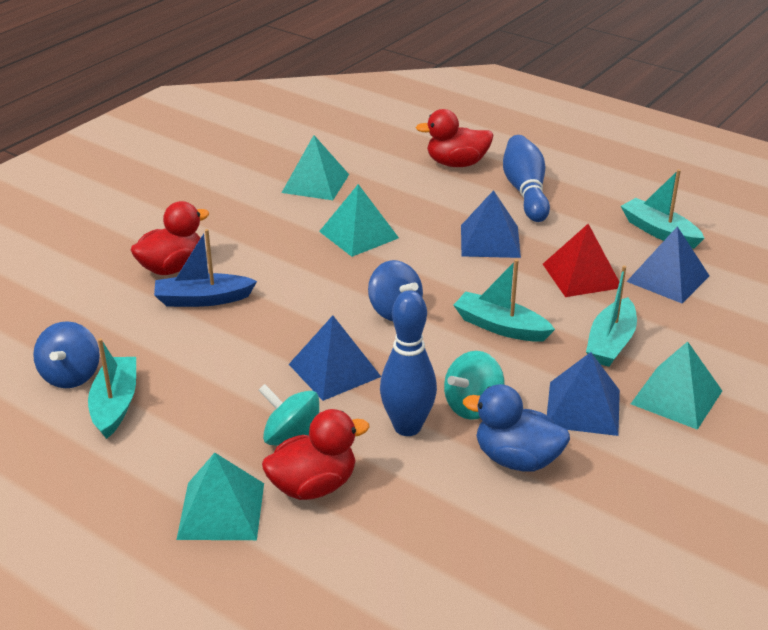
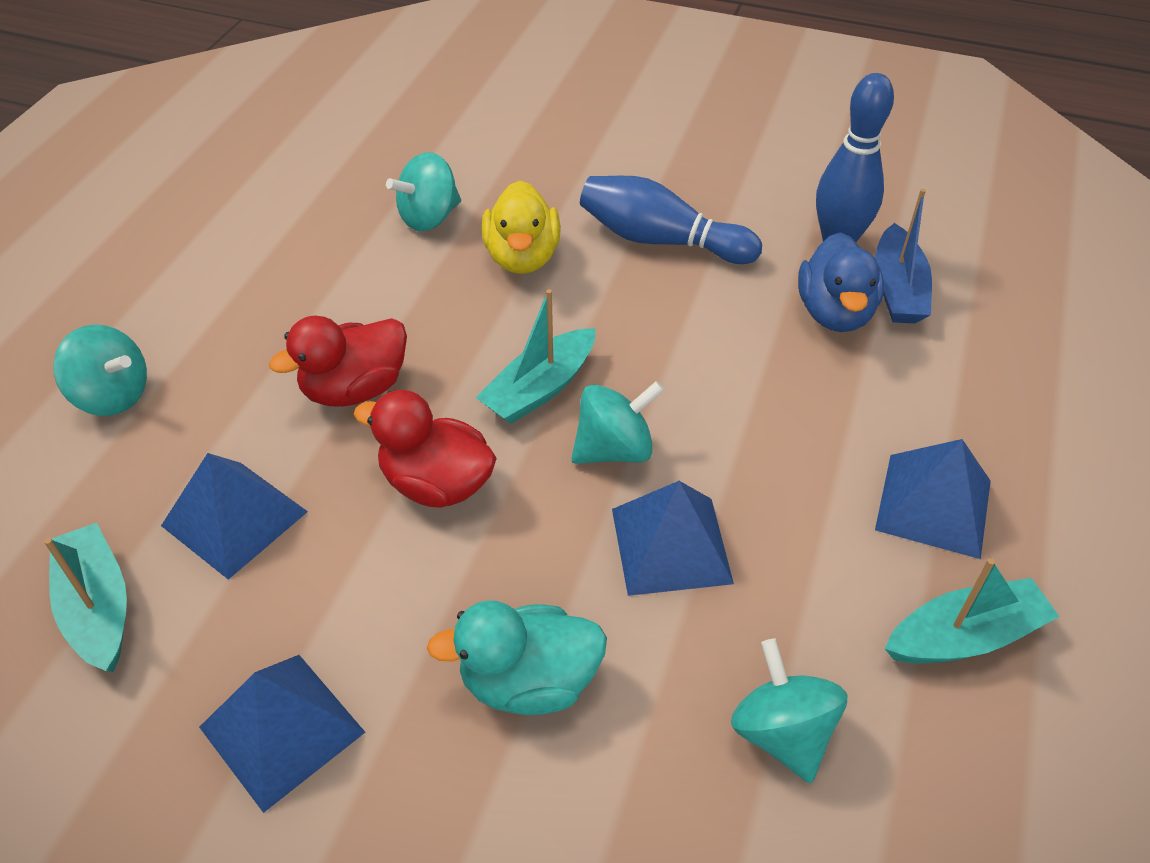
blue spinning top: 2 -> 0
red duck: 3 -> 2
red pyramid: 1 -> 0
turquoise boat: 4 -> 3
turquoise duck: 0 -> 1
turquoise pyramid: 4 -> 0
turquoise spinning top: 2 -> 4
yellow duck: 0 -> 1

